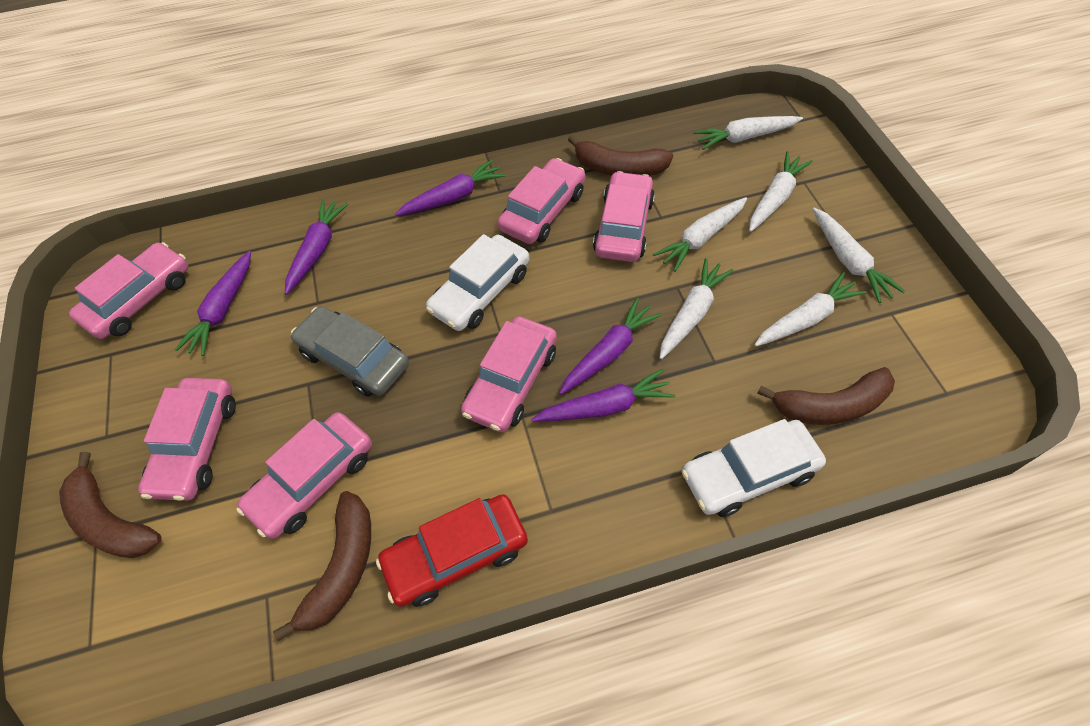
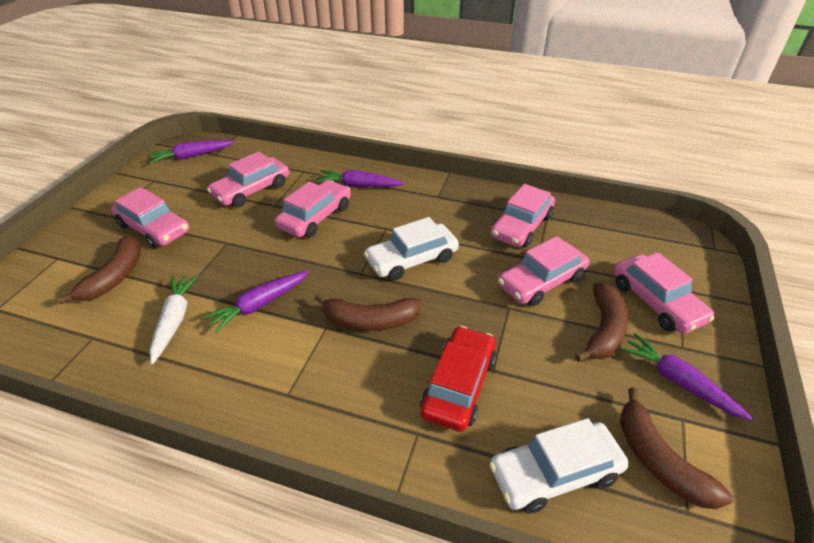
grey car: 1 -> 0
purple carrot: 5 -> 4
white carrot: 6 -> 1

